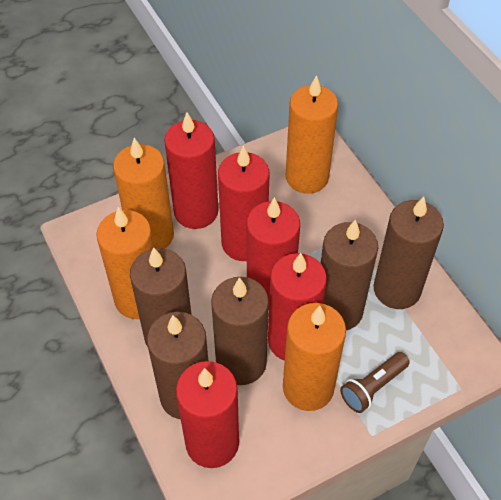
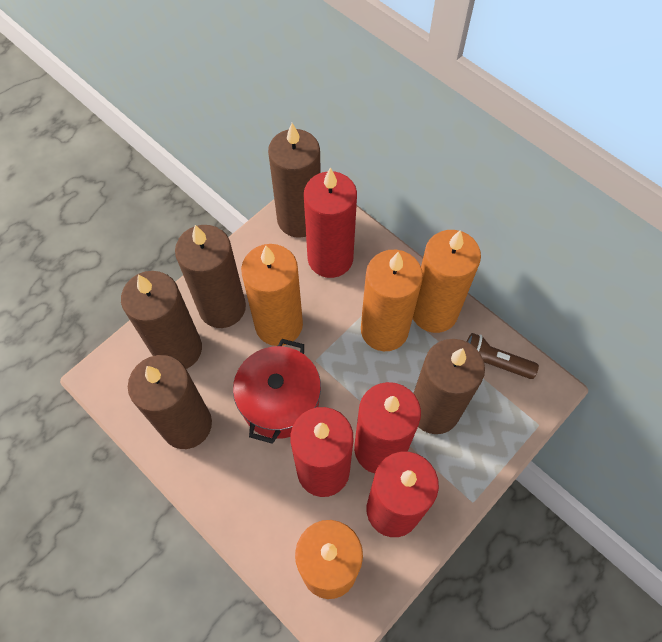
red candle: 5 -> 4
red pot: 0 -> 1

